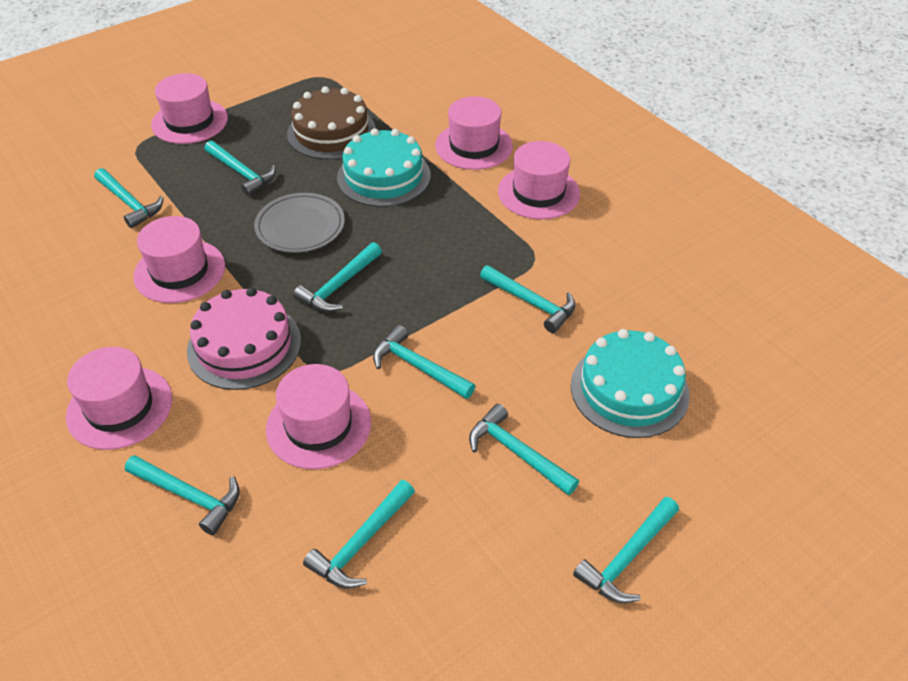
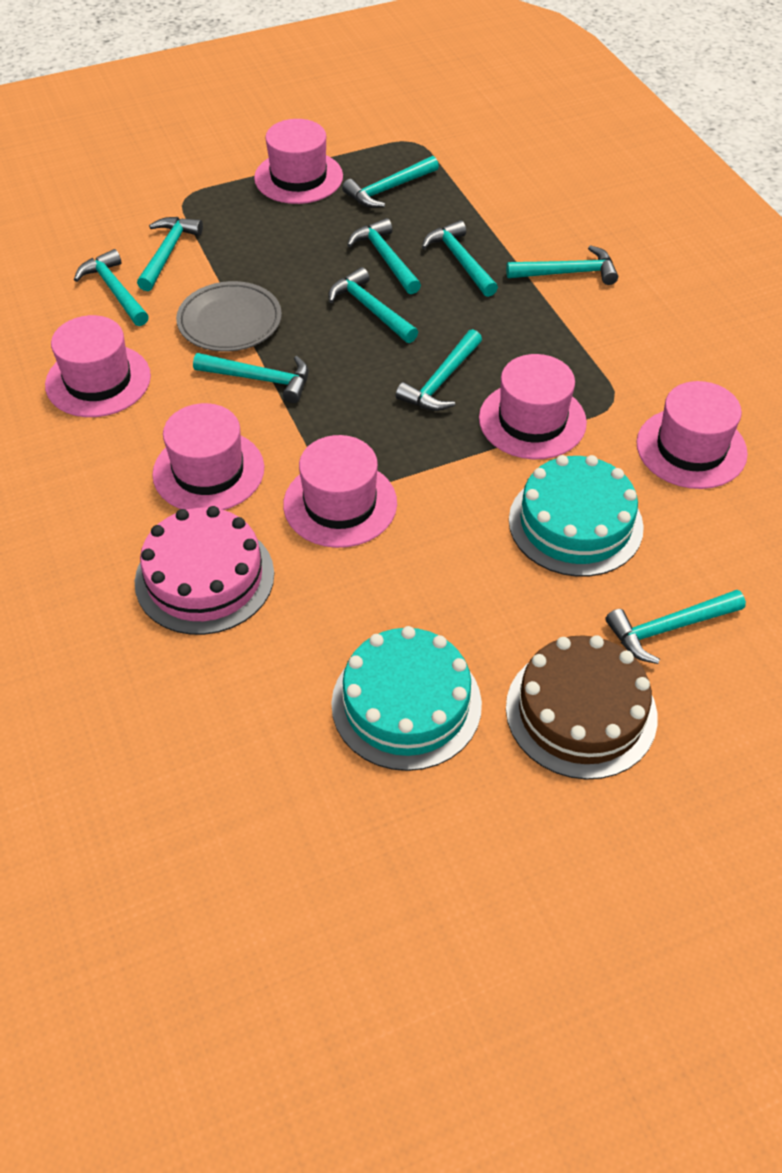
turquoise hammer: 9 -> 10

